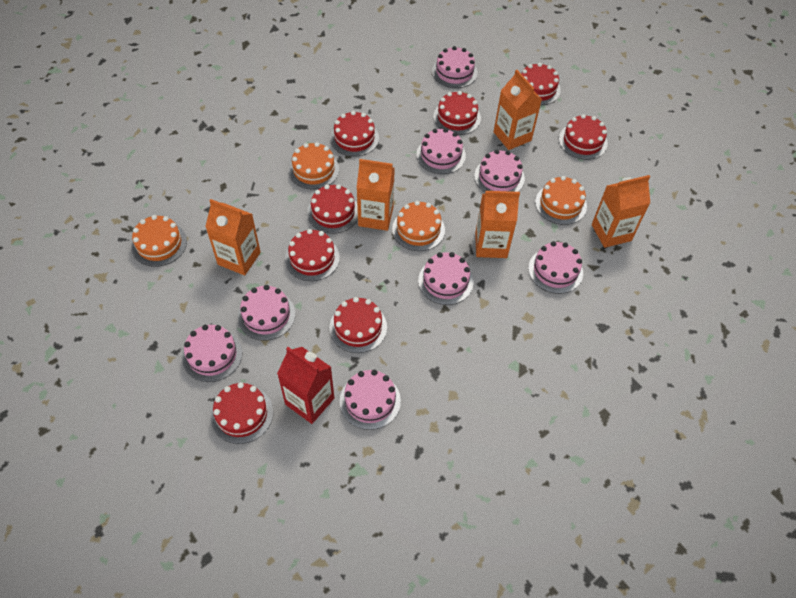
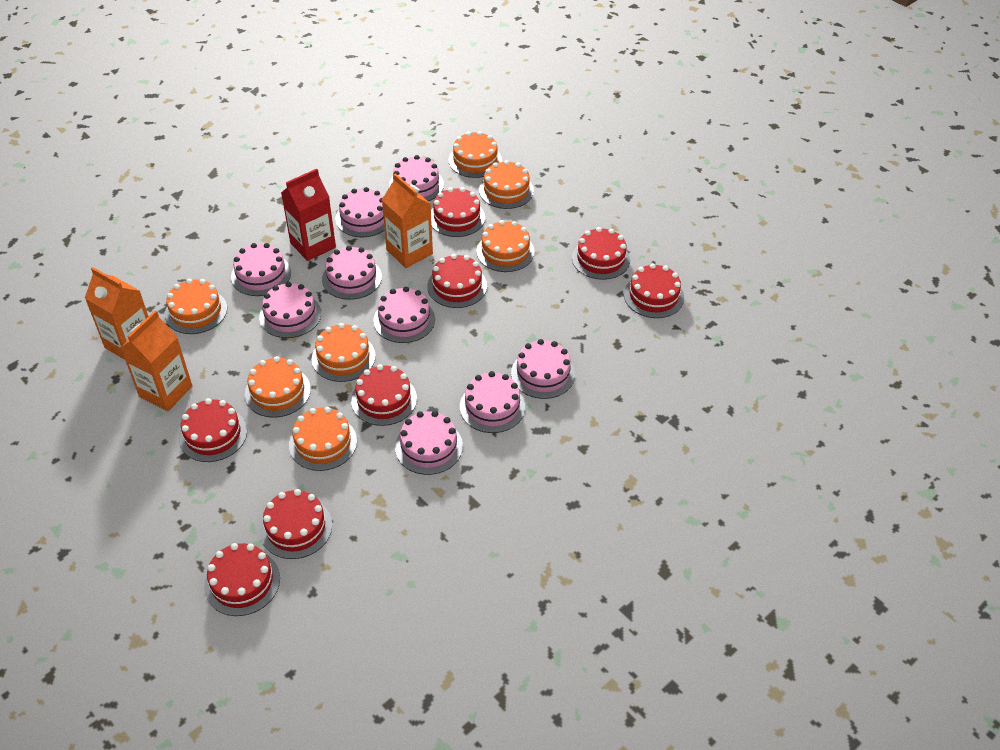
orange cake: 4 -> 7
orange carton: 5 -> 3
pink cake: 8 -> 9

